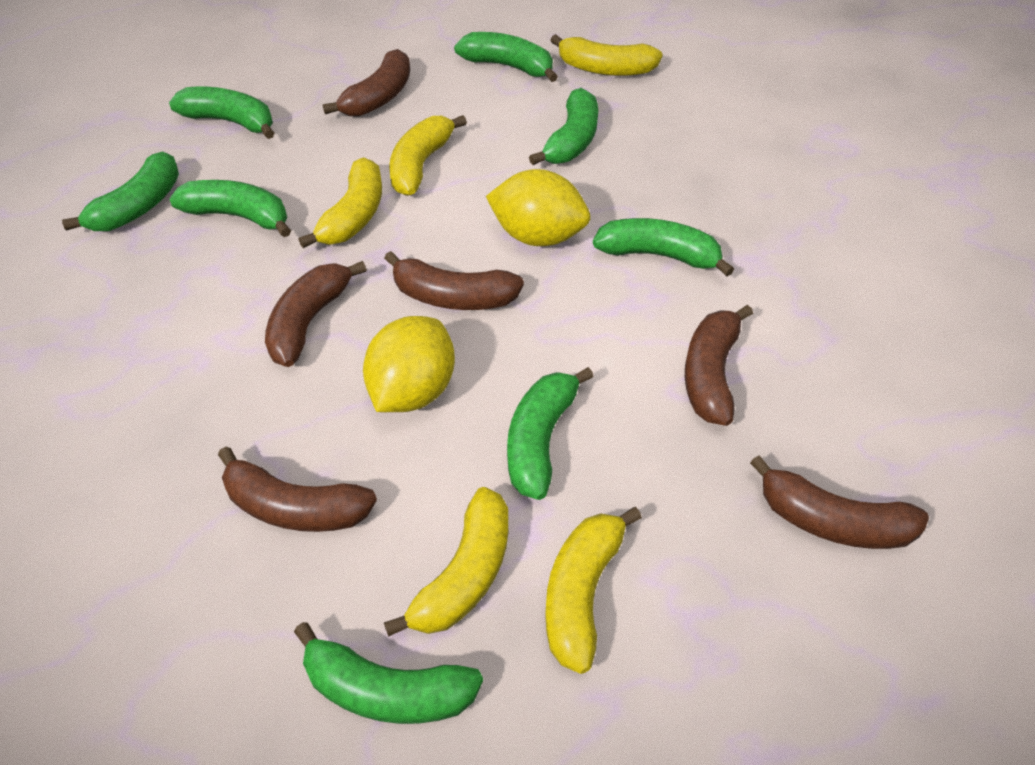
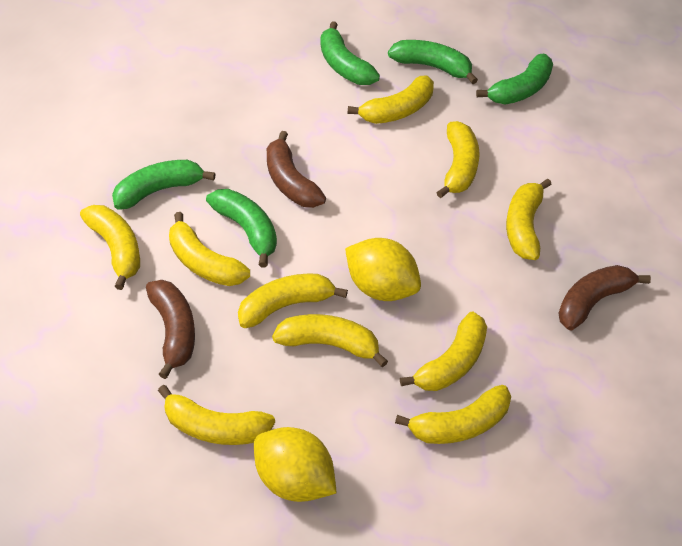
brown banana: 6 -> 3
green banana: 8 -> 5
yellow banana: 5 -> 10

